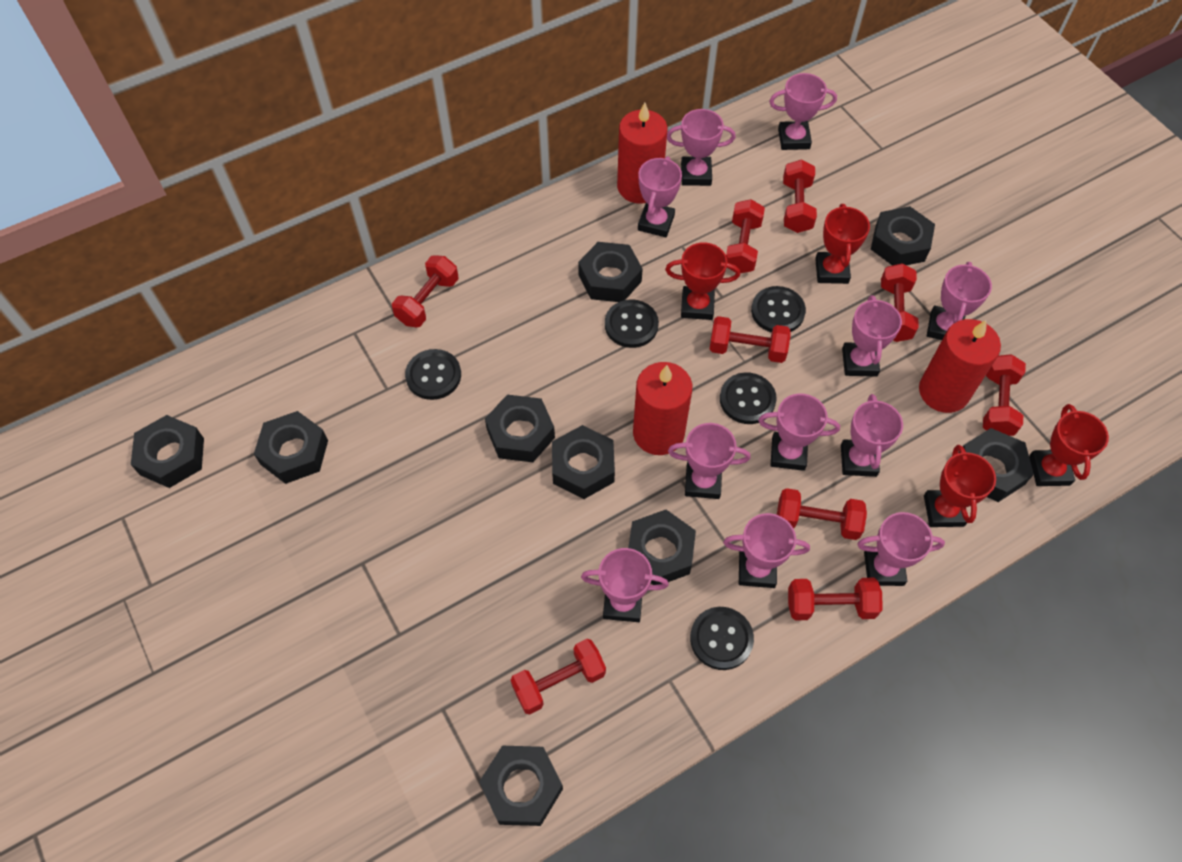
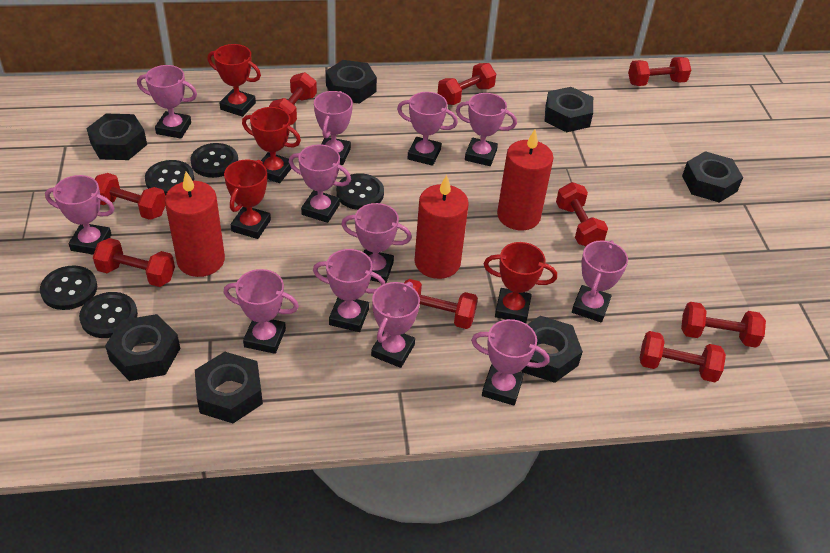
black nut: 9 -> 7
pink trophy: 11 -> 12

